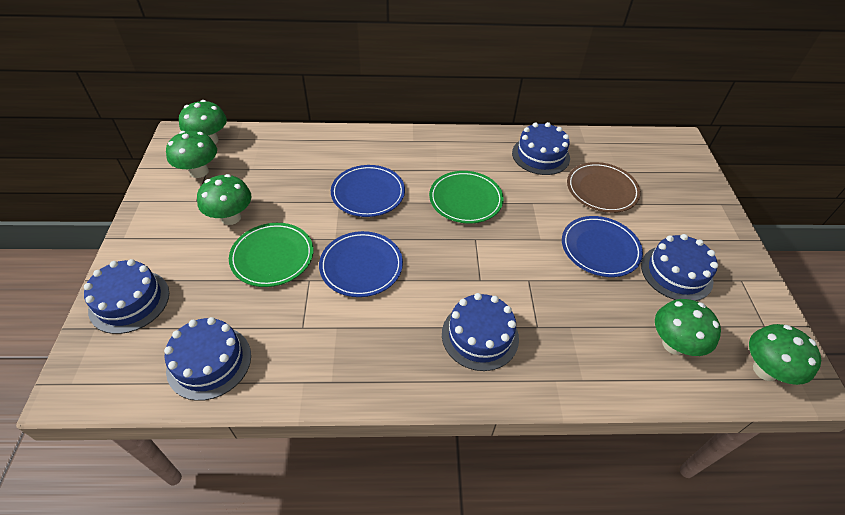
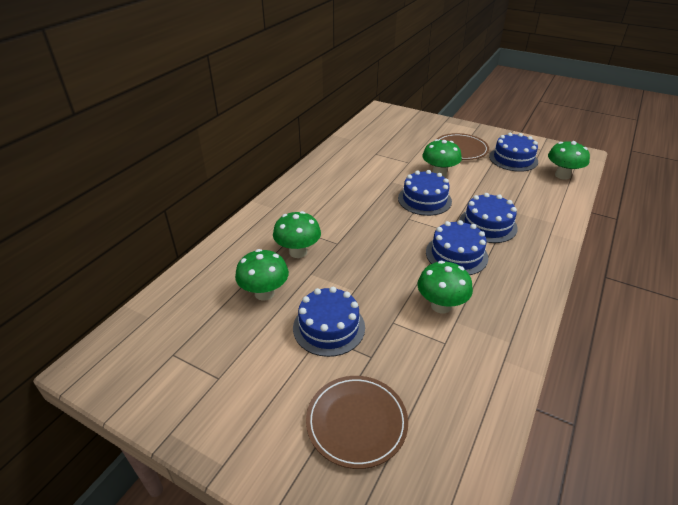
blue plate: 3 -> 0
brown plate: 1 -> 2
green plate: 2 -> 0

